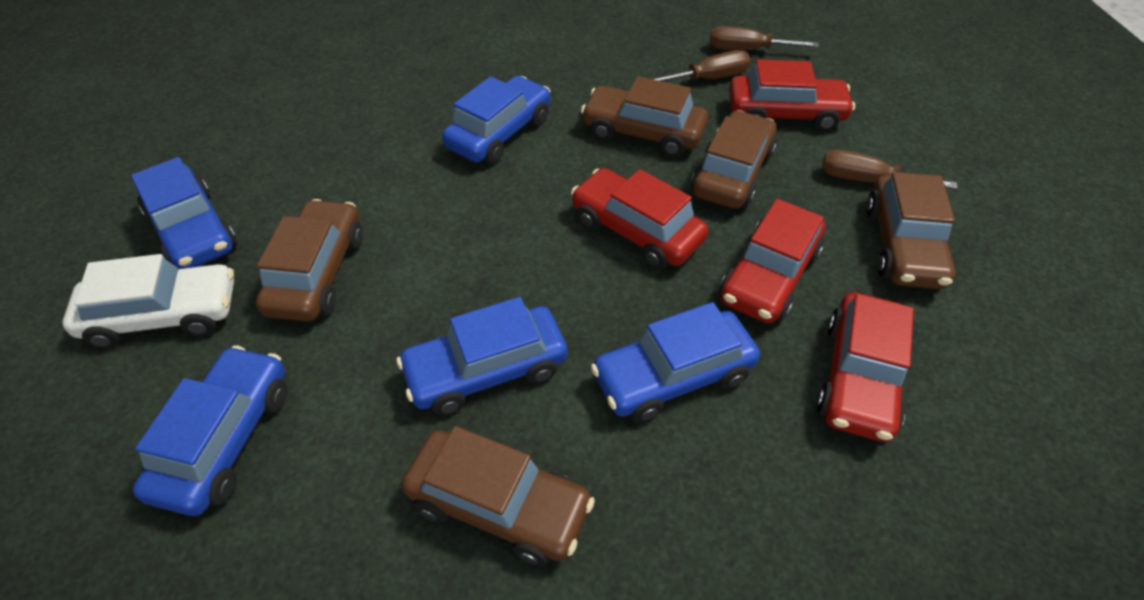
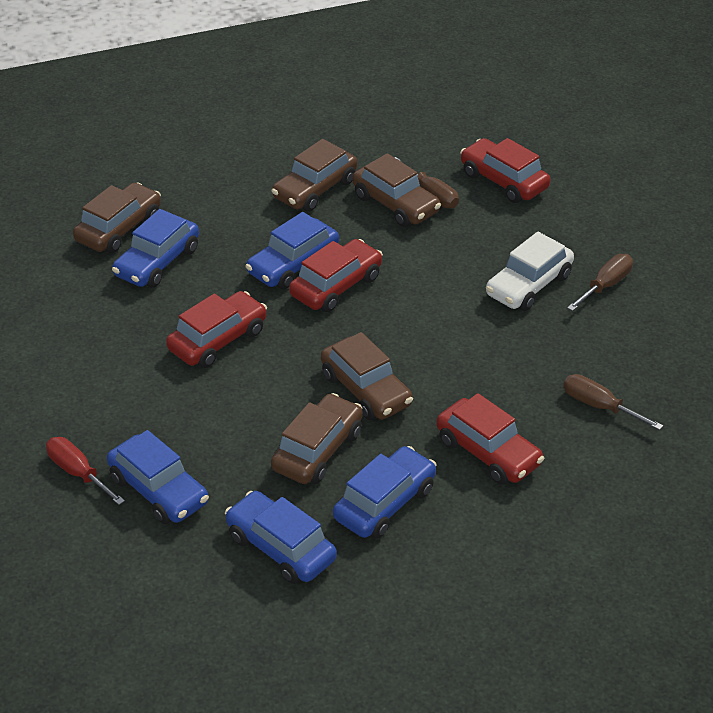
red screwdriver: 0 -> 1

